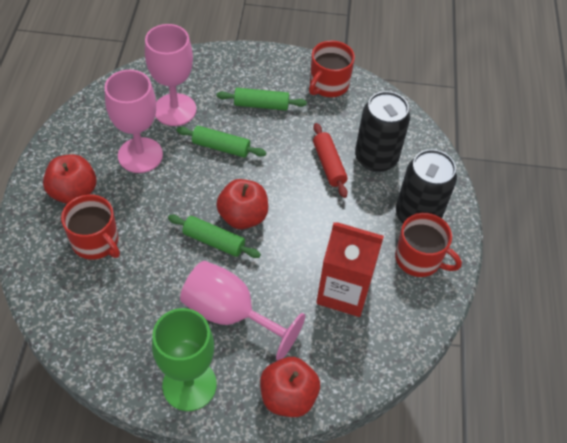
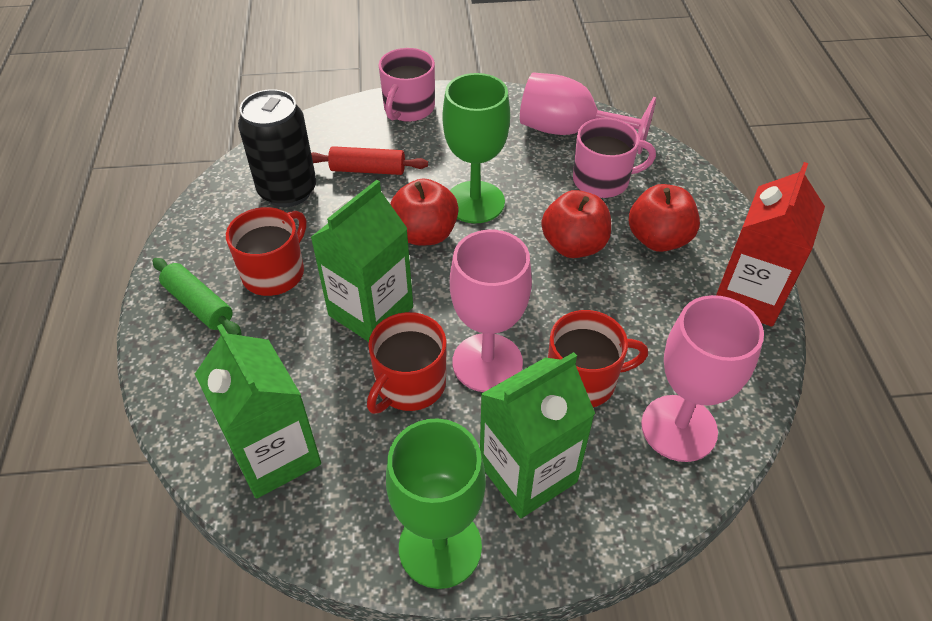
black can: 2 -> 1
green carton: 0 -> 3
green goblet: 1 -> 2
green rolling pin: 3 -> 1
pink mug: 0 -> 2

